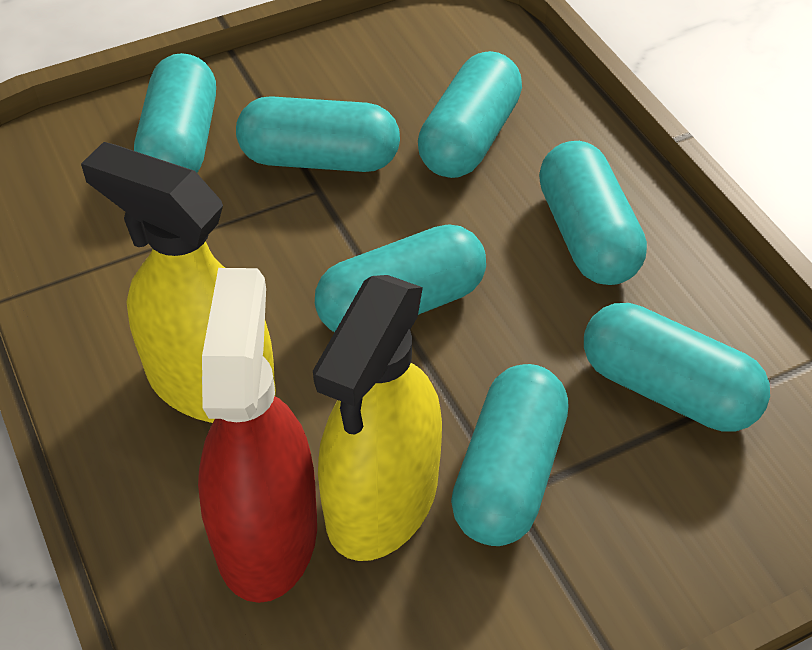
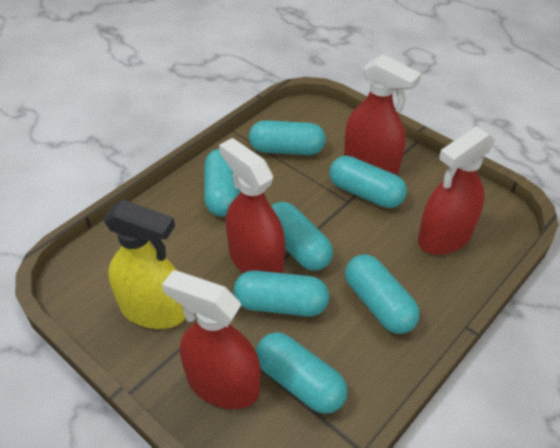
red spray bottle: 1 -> 4
yellow spray bottle: 2 -> 1

